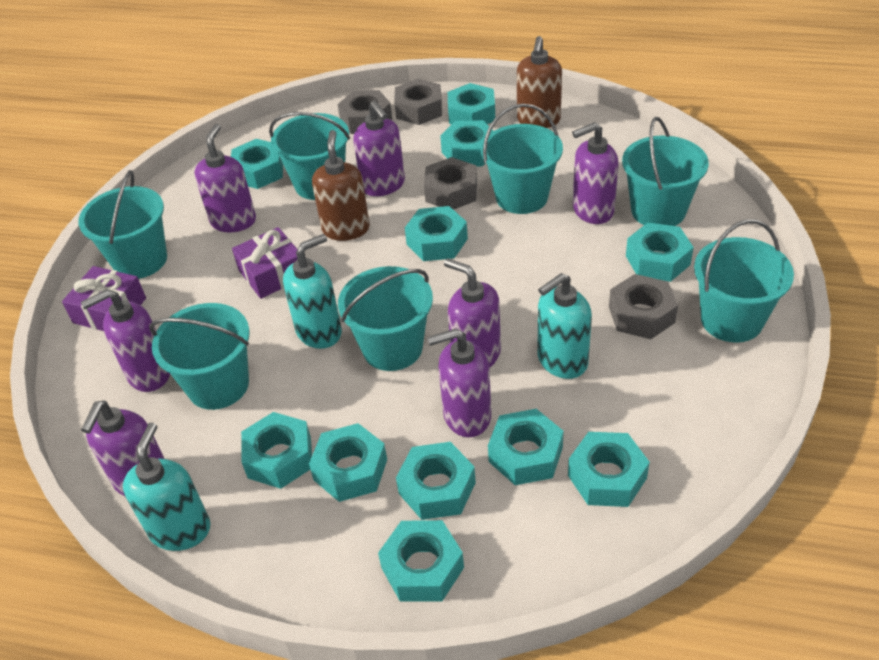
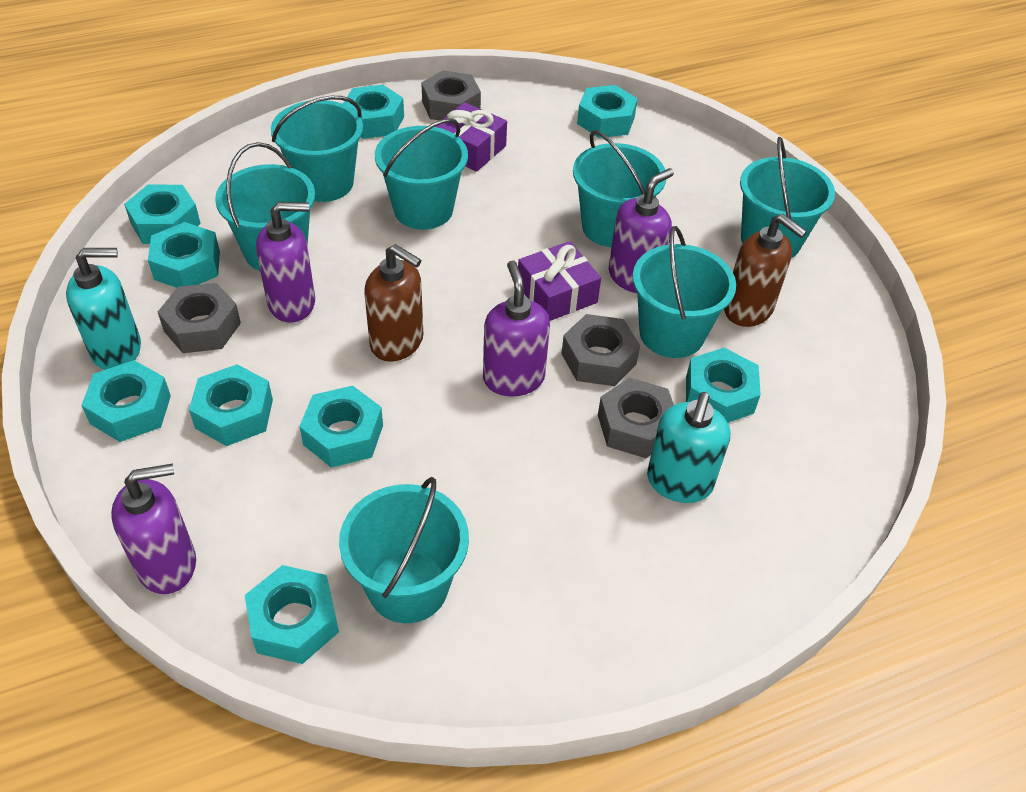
purple soap dispenser: 7 -> 4
turquoise nut: 11 -> 9
turquoise soap dispenser: 3 -> 2

